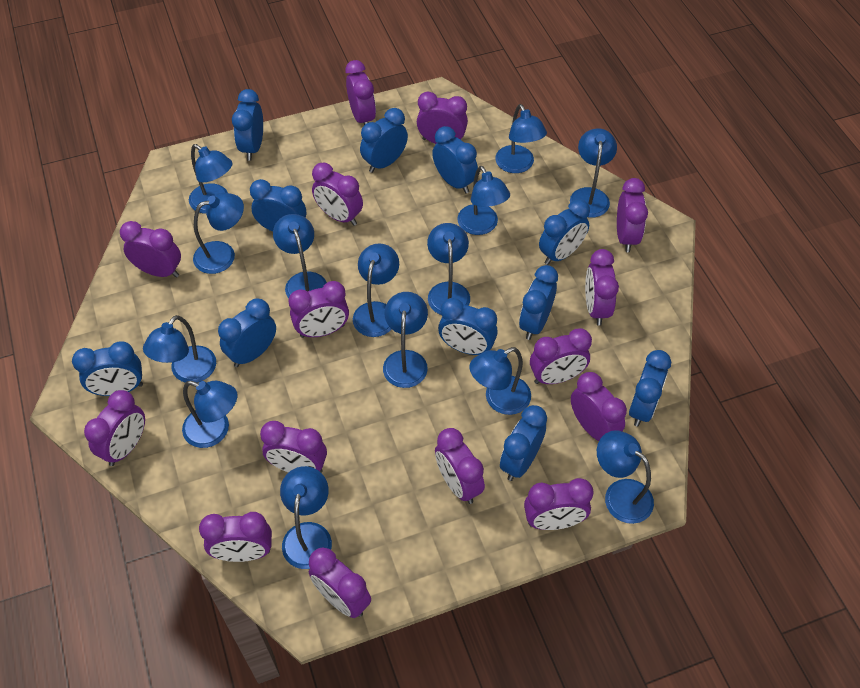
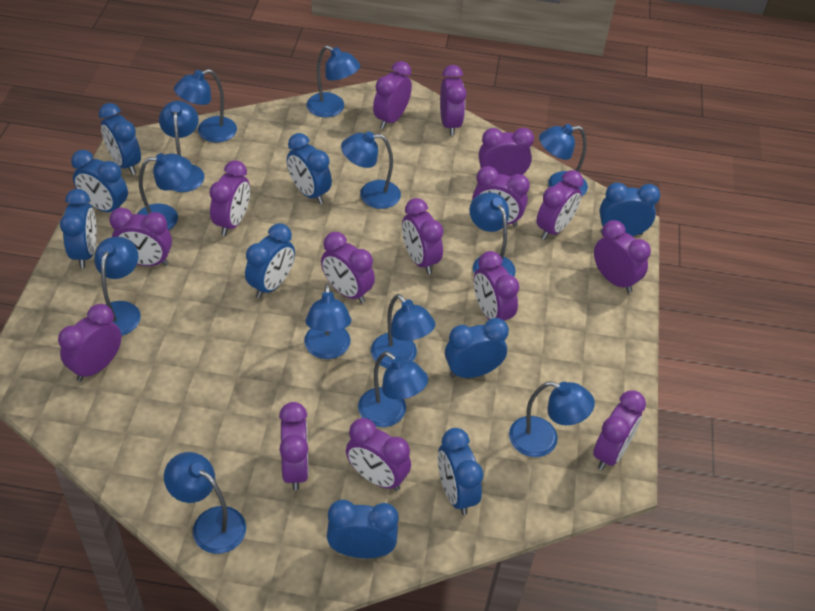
blue clock: 11 -> 9
blue lamp: 14 -> 13

